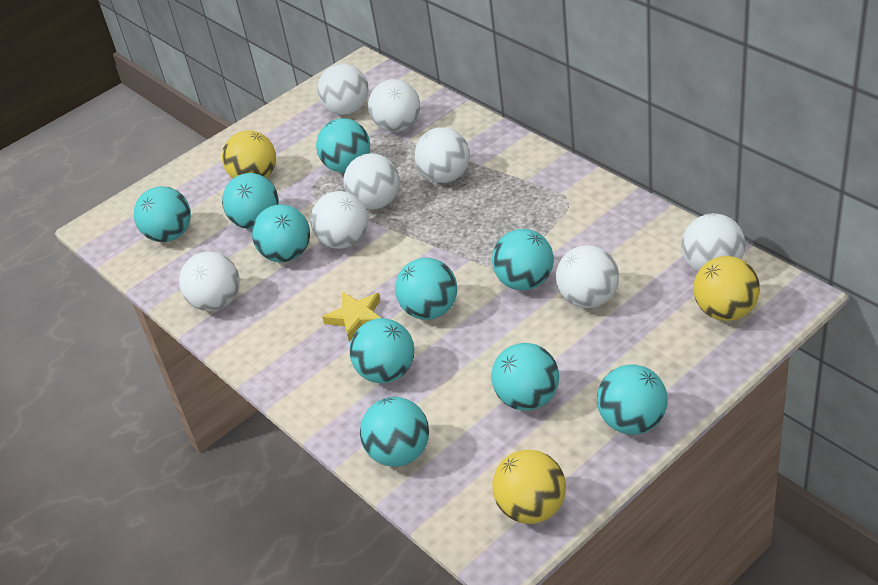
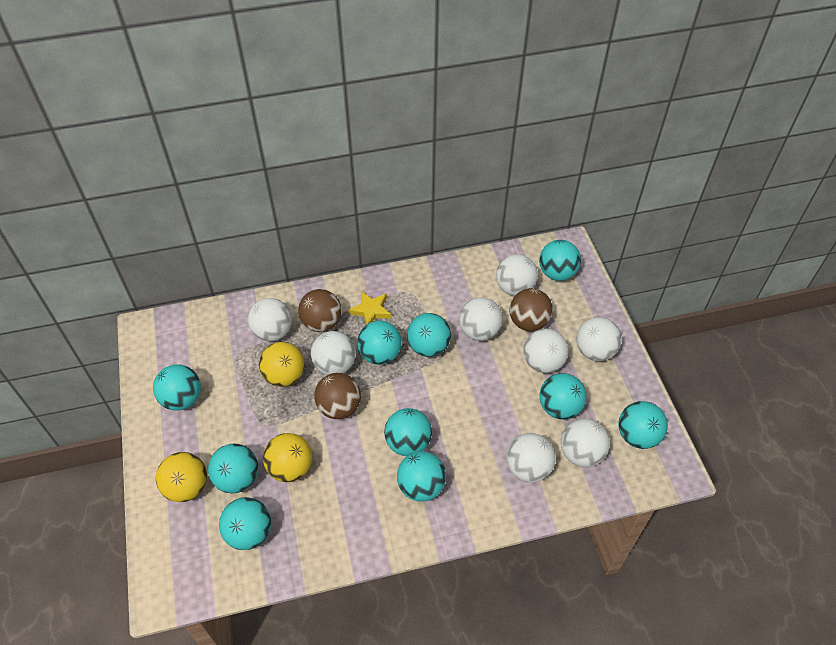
brown ball: 0 -> 3

